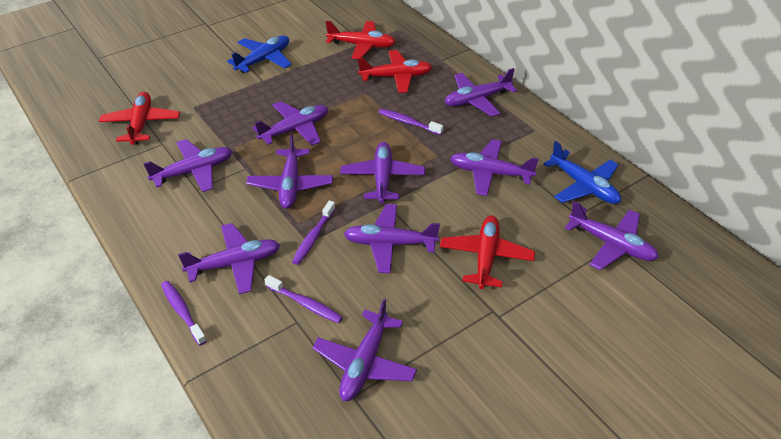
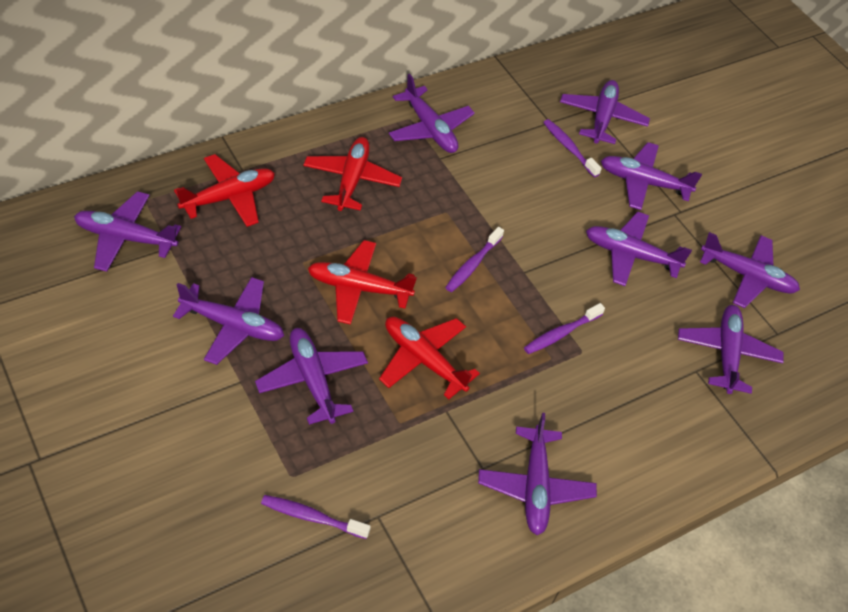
blue plane: 2 -> 0

